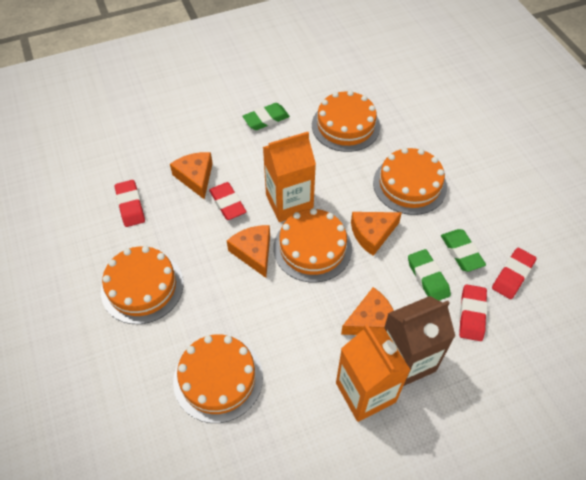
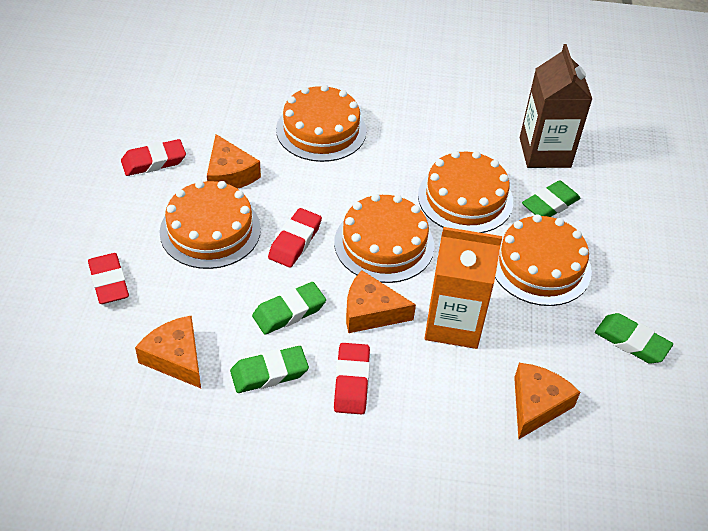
green eraser: 3 -> 4
orange carton: 2 -> 1

